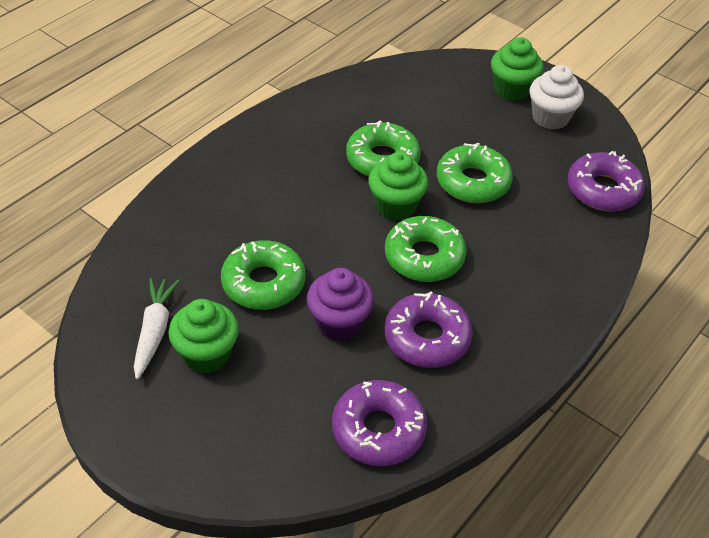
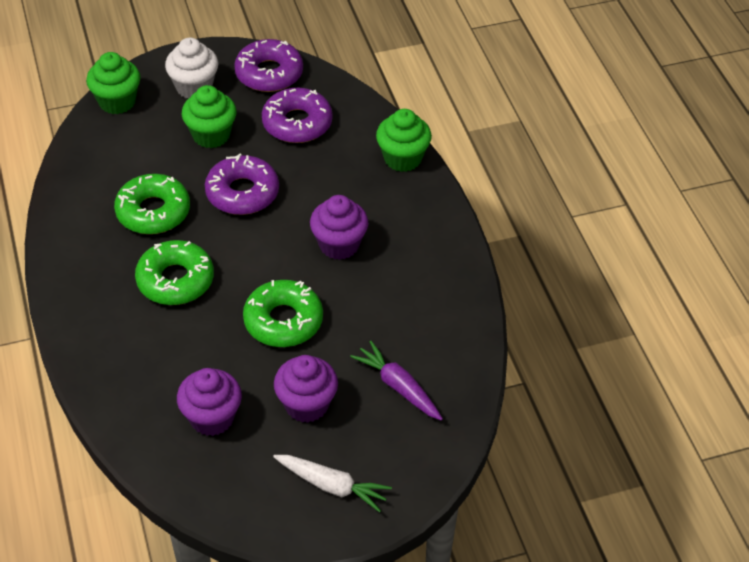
green donut: 4 -> 3
purple carrot: 0 -> 1
purple cupcake: 1 -> 3

